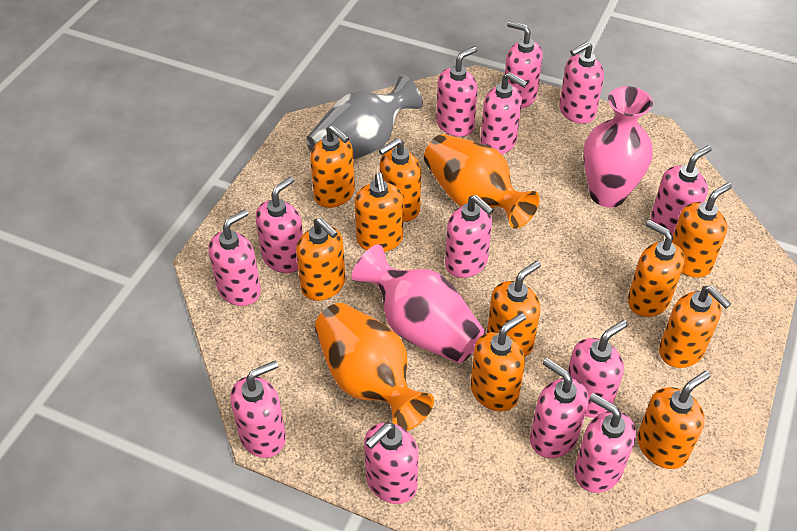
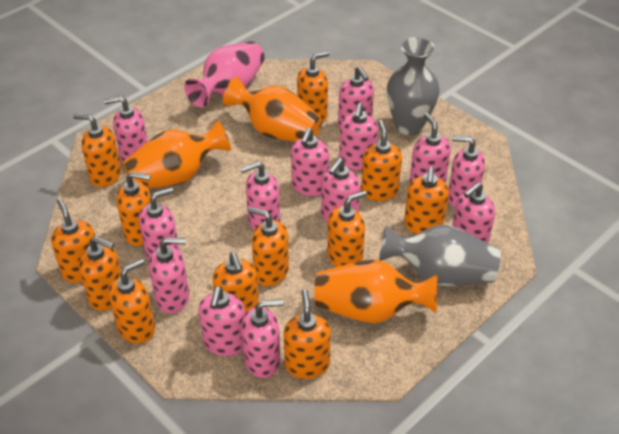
grey vase: 1 -> 2
orange soap dispenser: 10 -> 12
orange vase: 2 -> 3
pink vase: 2 -> 1

